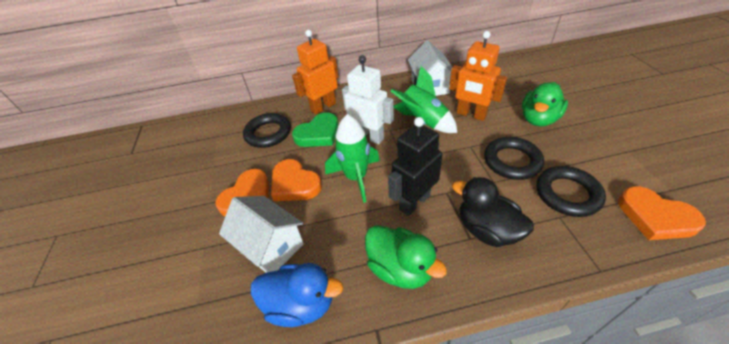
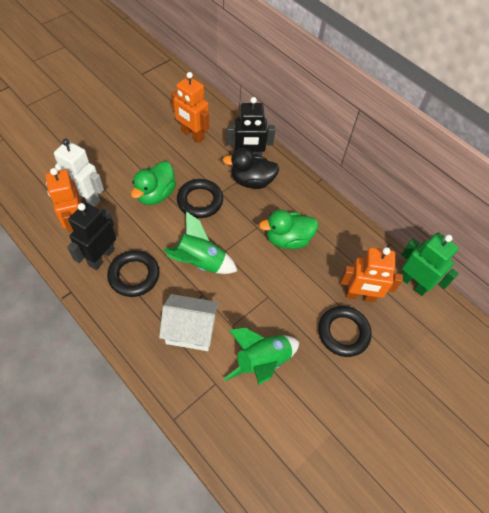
black robot: 1 -> 2
blue duck: 1 -> 0
green heart: 1 -> 0
green robot: 0 -> 1
orange heart: 3 -> 0
orange robot: 2 -> 3
white house: 2 -> 1

